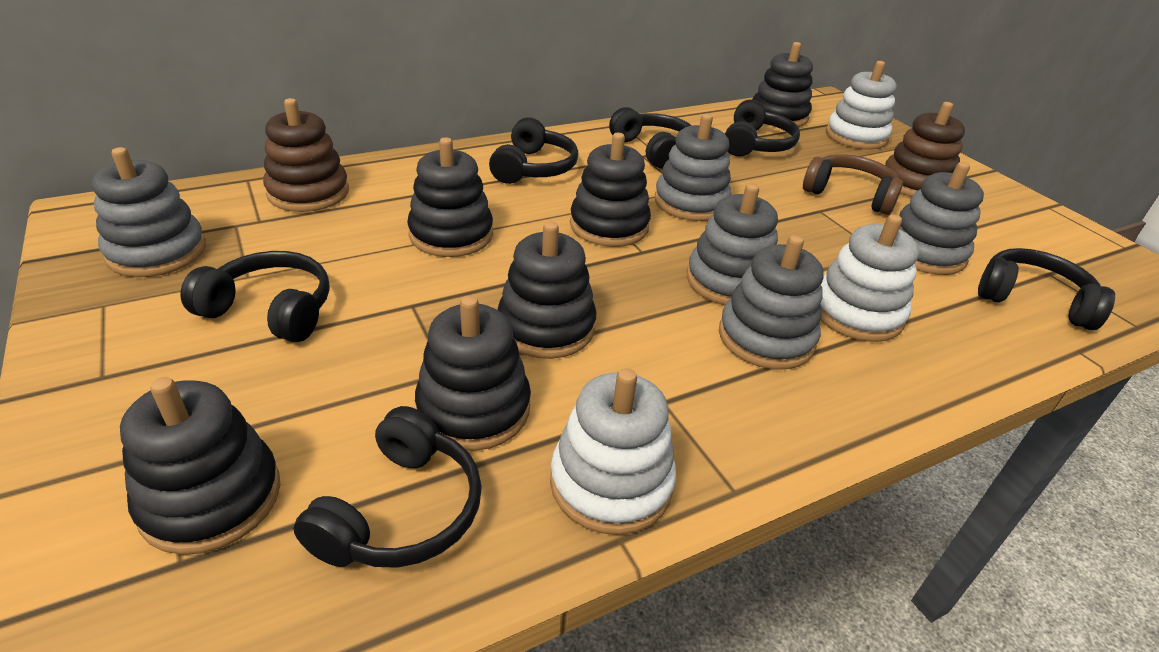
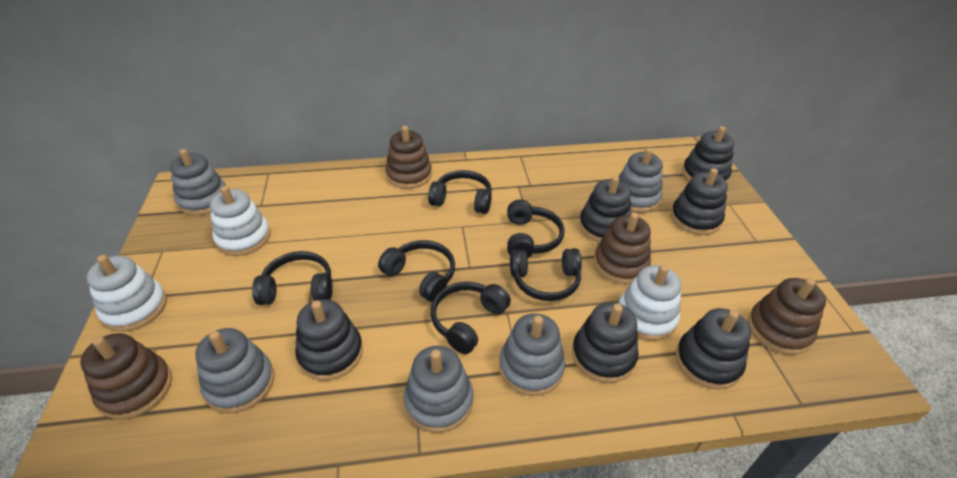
brown headphones: 1 -> 0
brown stacking toy: 2 -> 4

